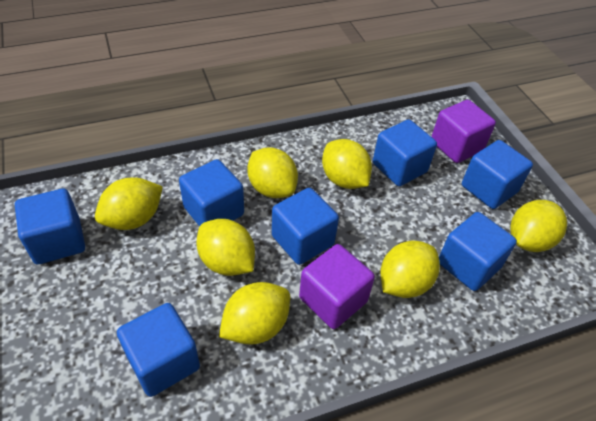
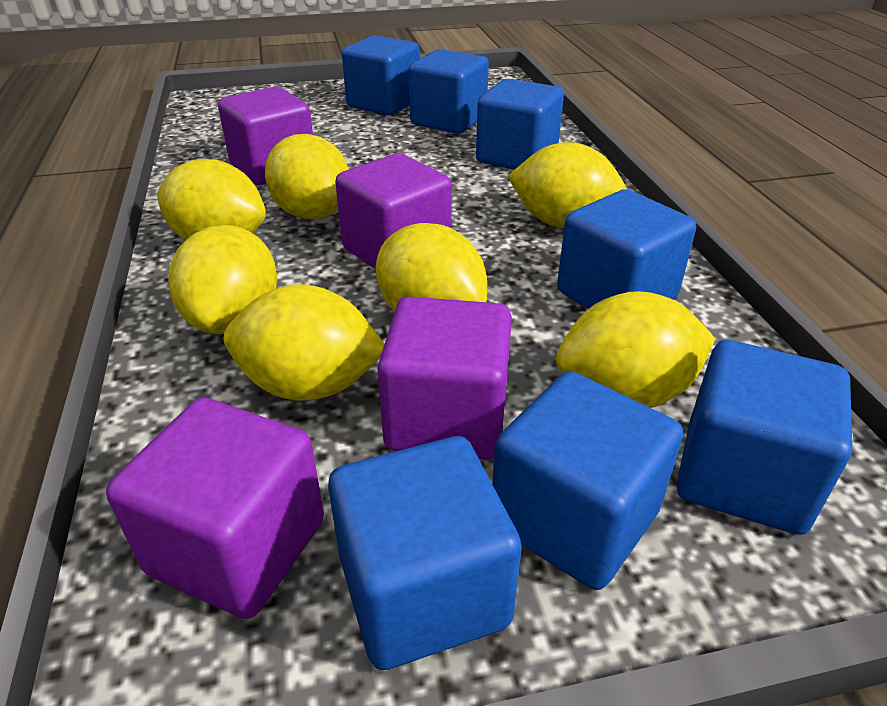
purple cube: 2 -> 4

